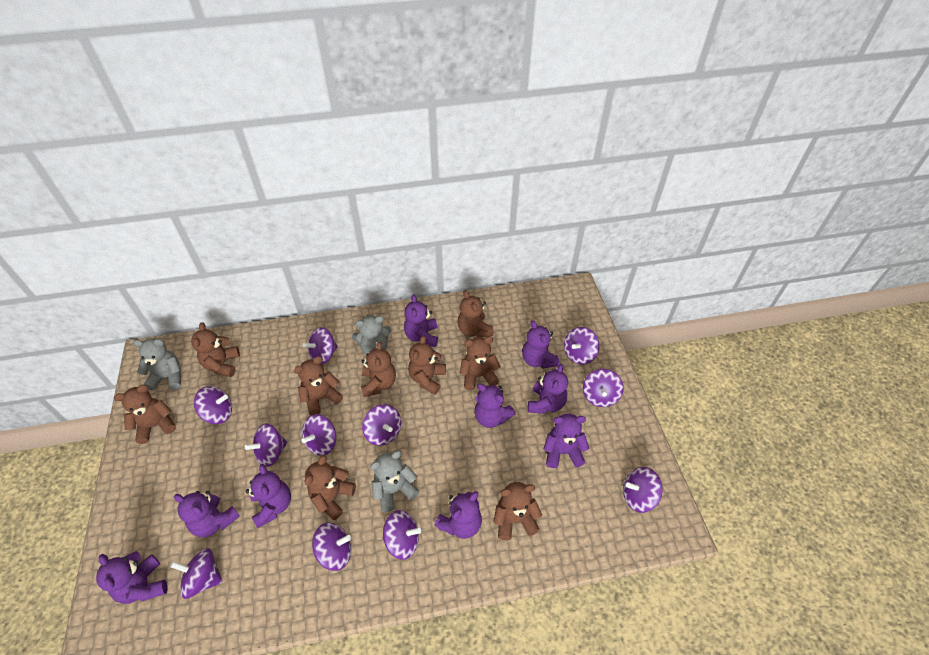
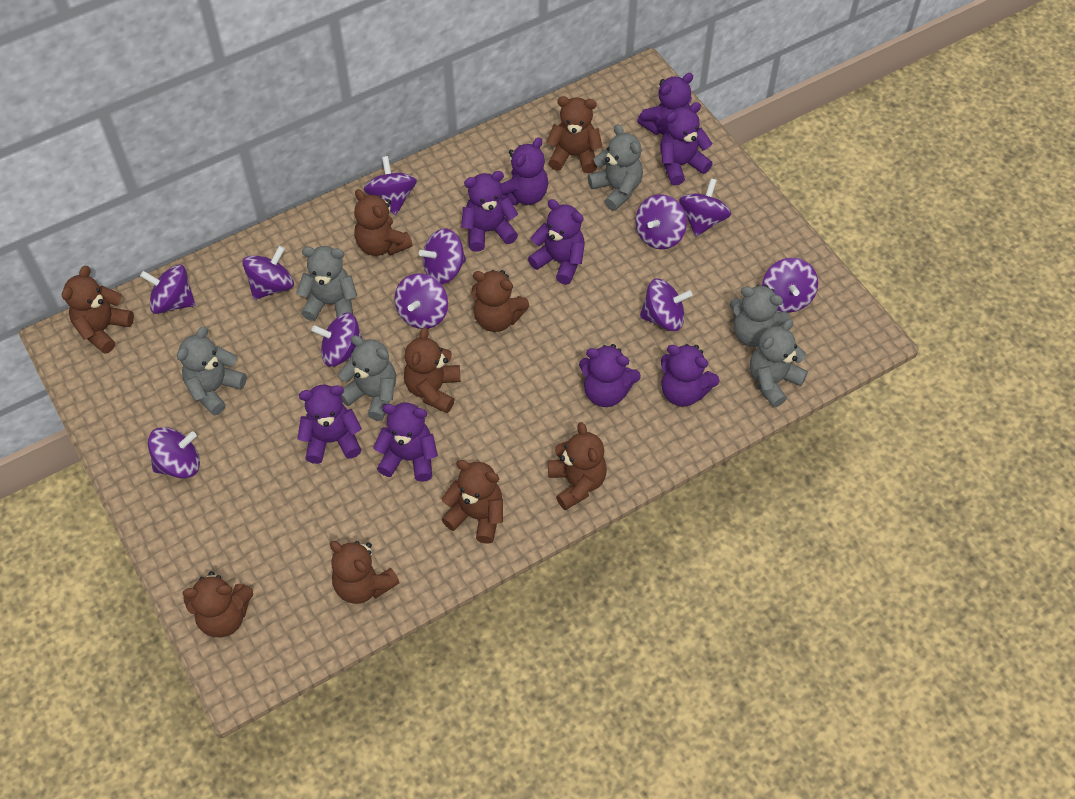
grey teddy bear: 3 -> 6

